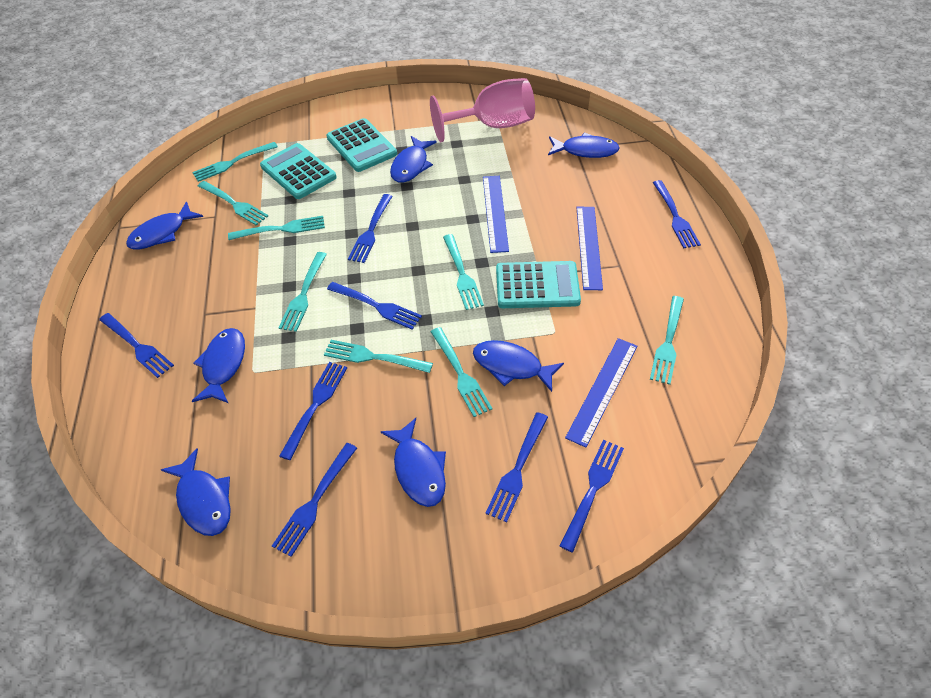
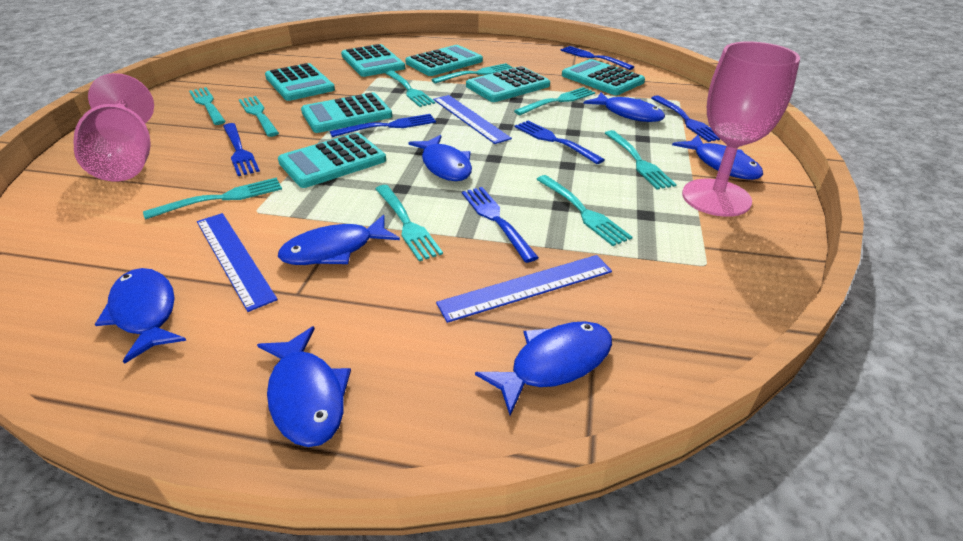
blue fork: 8 -> 6
pink goblet: 1 -> 2
turquoise calculator: 3 -> 7
turquoise fork: 8 -> 9

